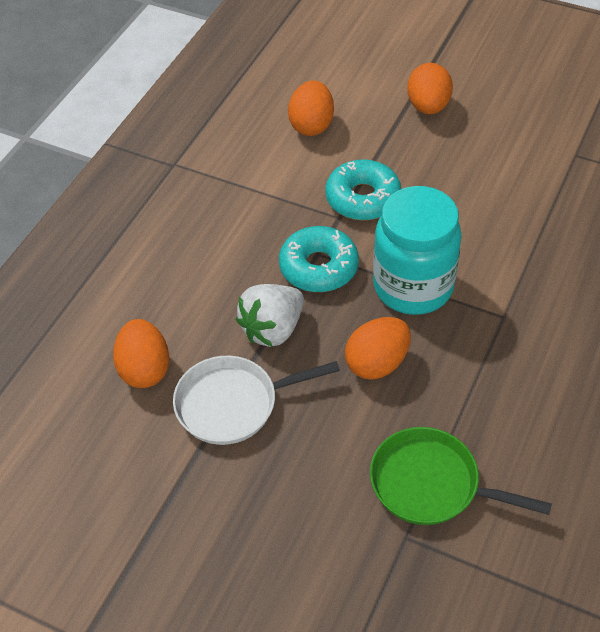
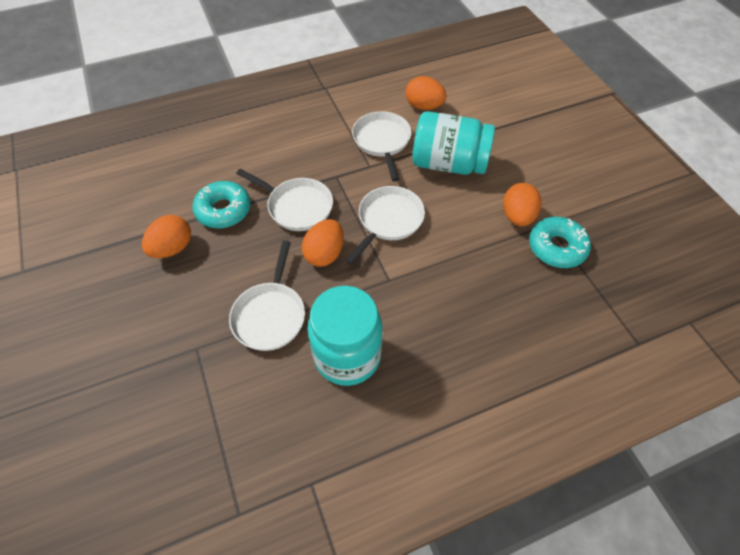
green pan: 1 -> 0
turquoise jar: 1 -> 2
white pan: 1 -> 4
white strawberry: 1 -> 0

